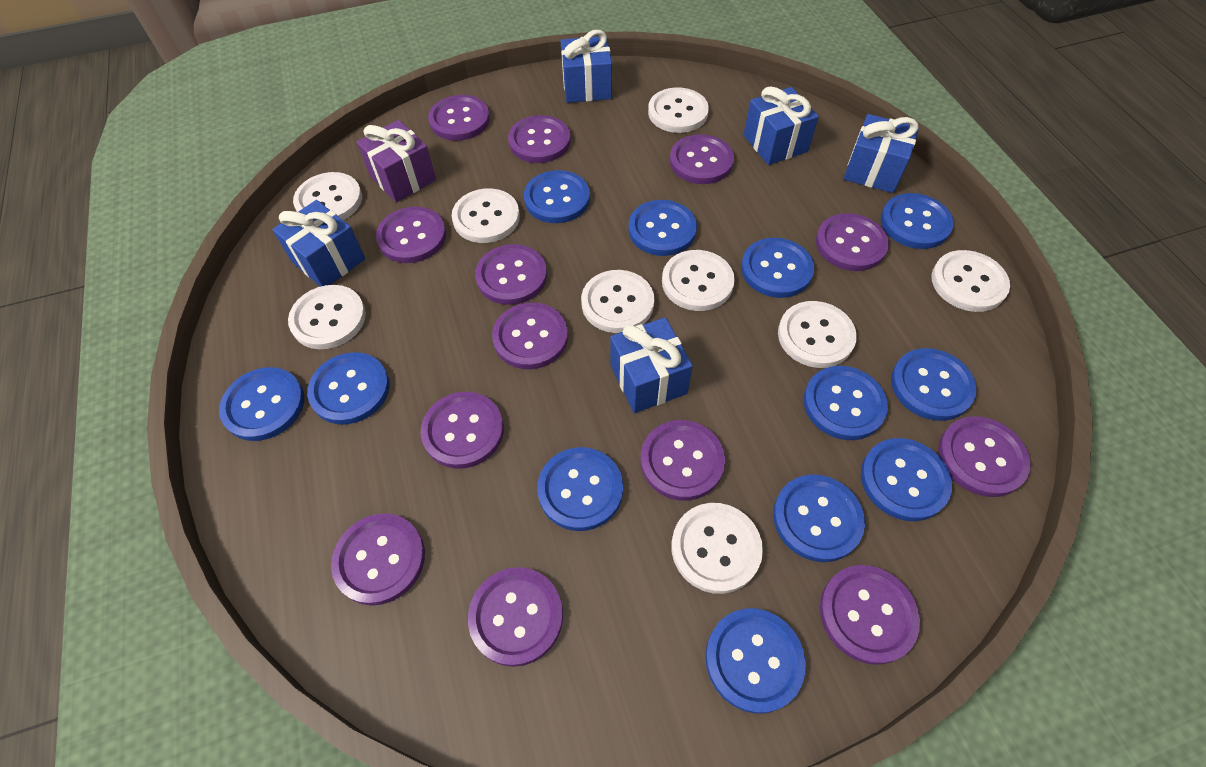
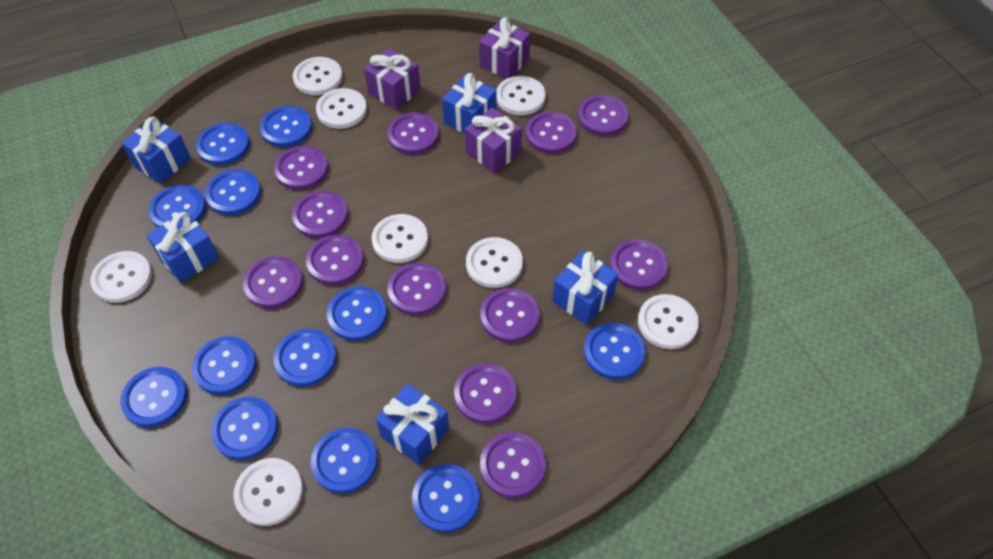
purple button: 13 -> 12
purple gift: 1 -> 3
white button: 9 -> 8

